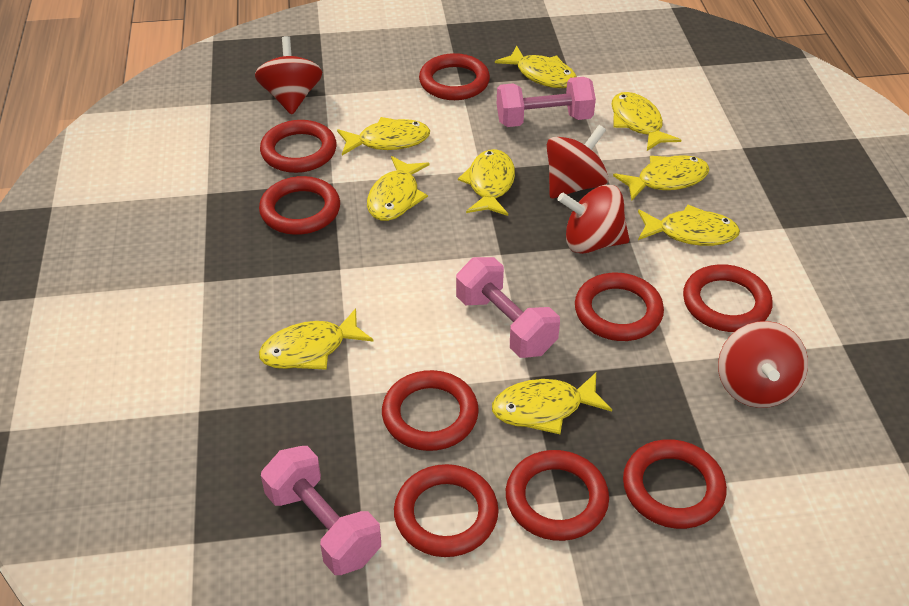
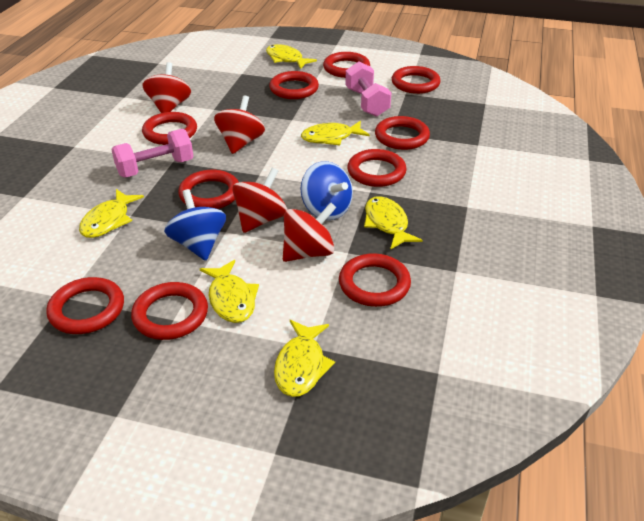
blue spinning top: 0 -> 2
pink dumbbell: 3 -> 2
red ring: 9 -> 10
yellow fish: 9 -> 6

